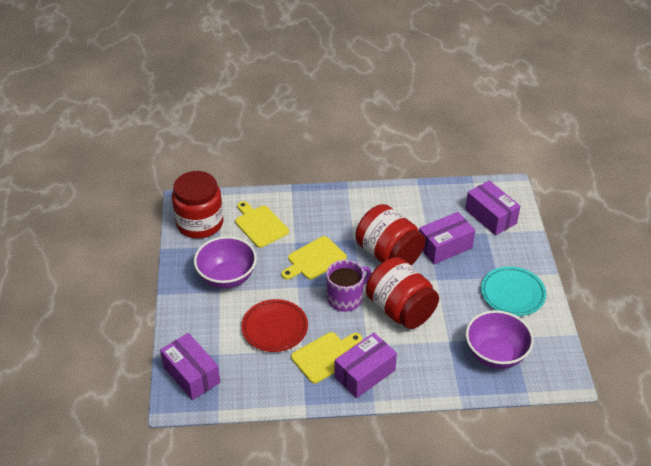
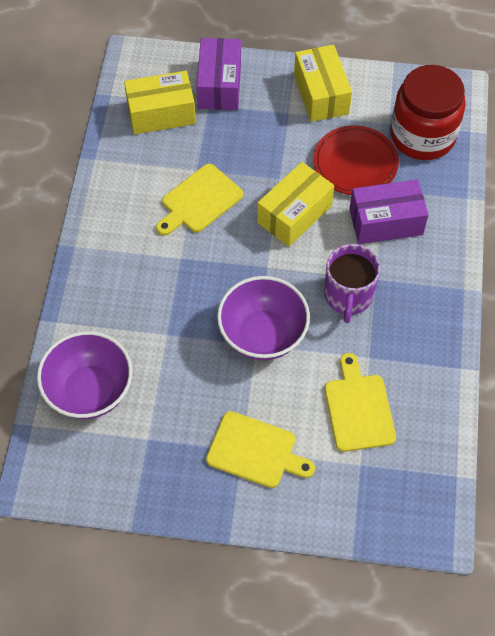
purple box: 4 -> 2
red jar: 3 -> 1
turquoise plate: 1 -> 0
yellow box: 0 -> 3

